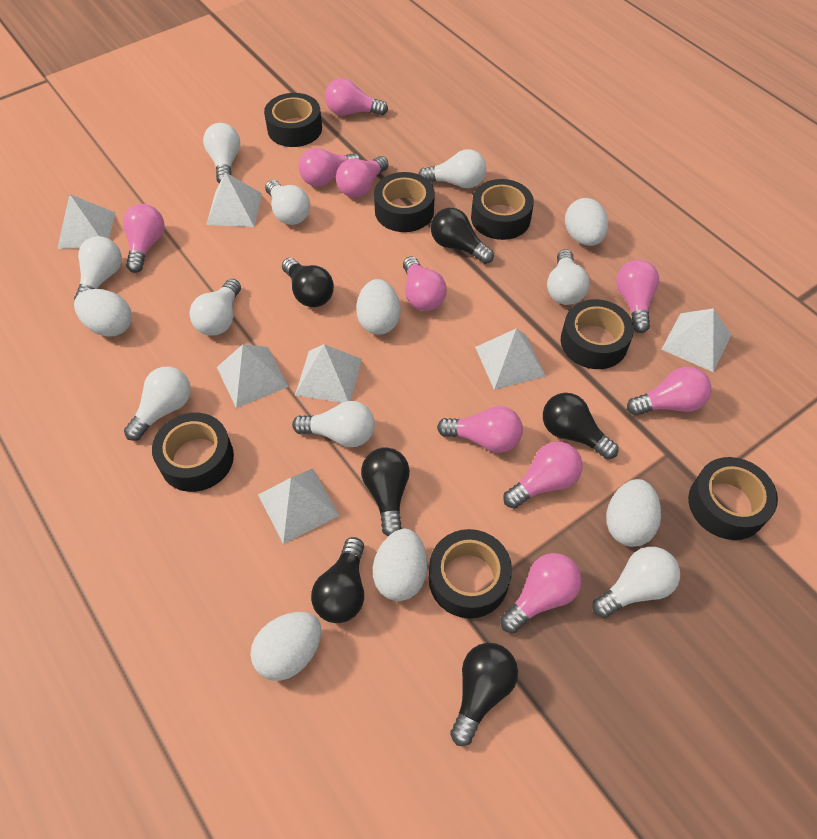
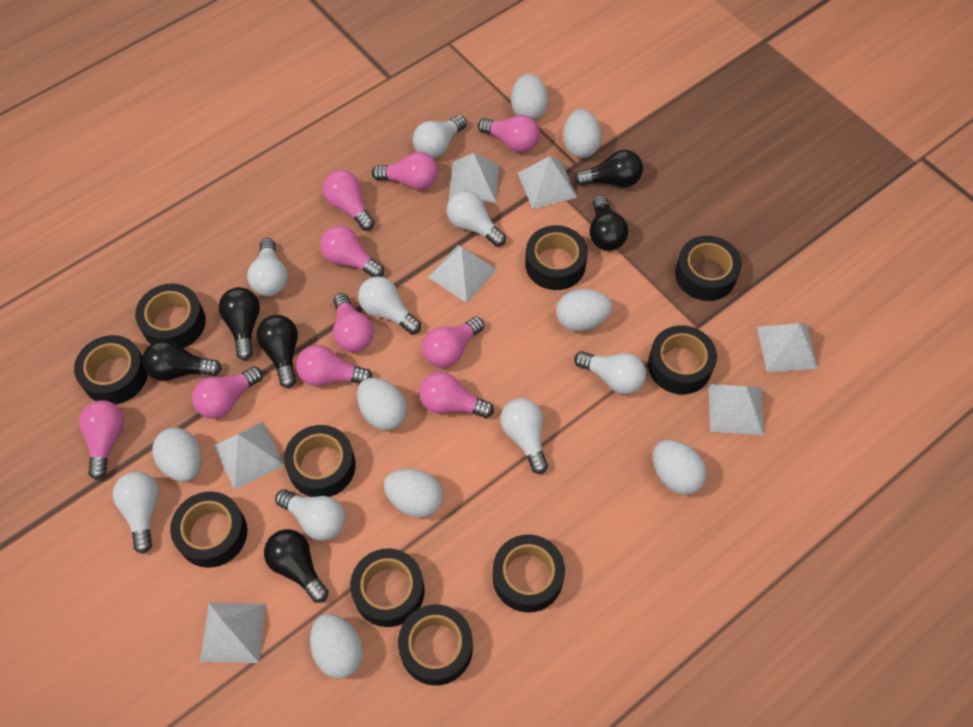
black tape: 7 -> 10
white egg: 6 -> 8
white light bulb: 9 -> 8

